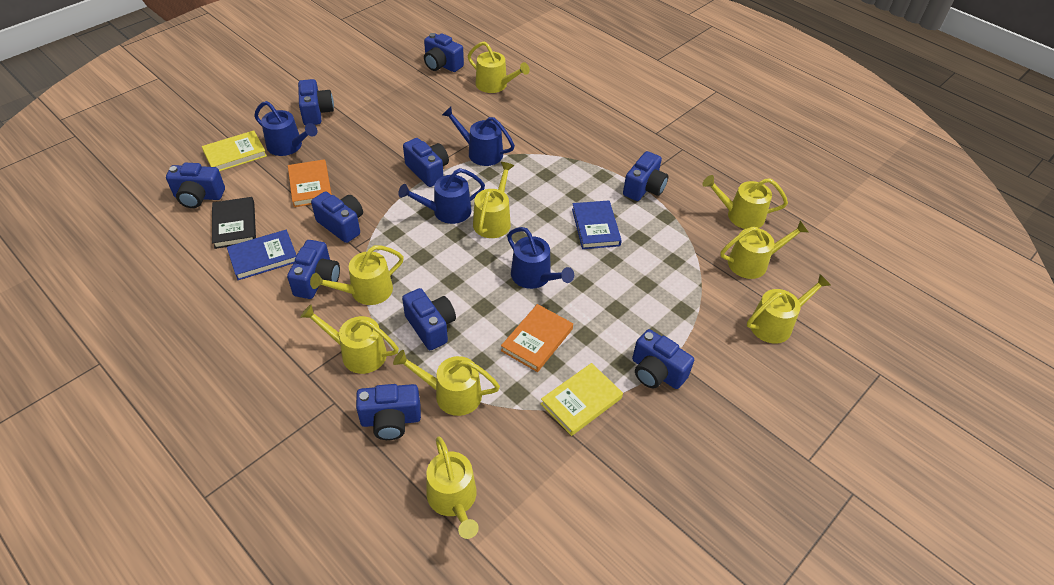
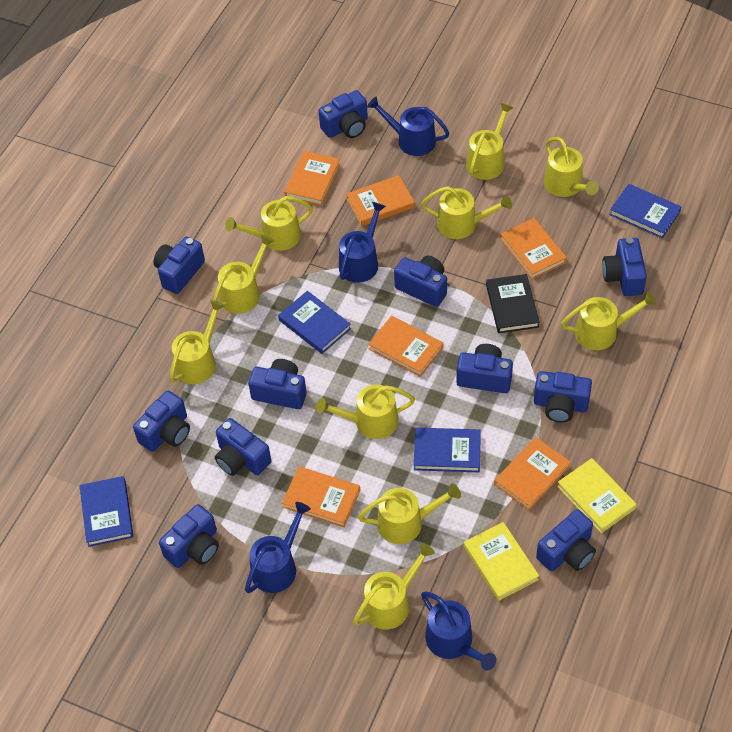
blue book: 2 -> 4
blue camera: 10 -> 11
orange book: 2 -> 6
yellow watering can: 9 -> 10

